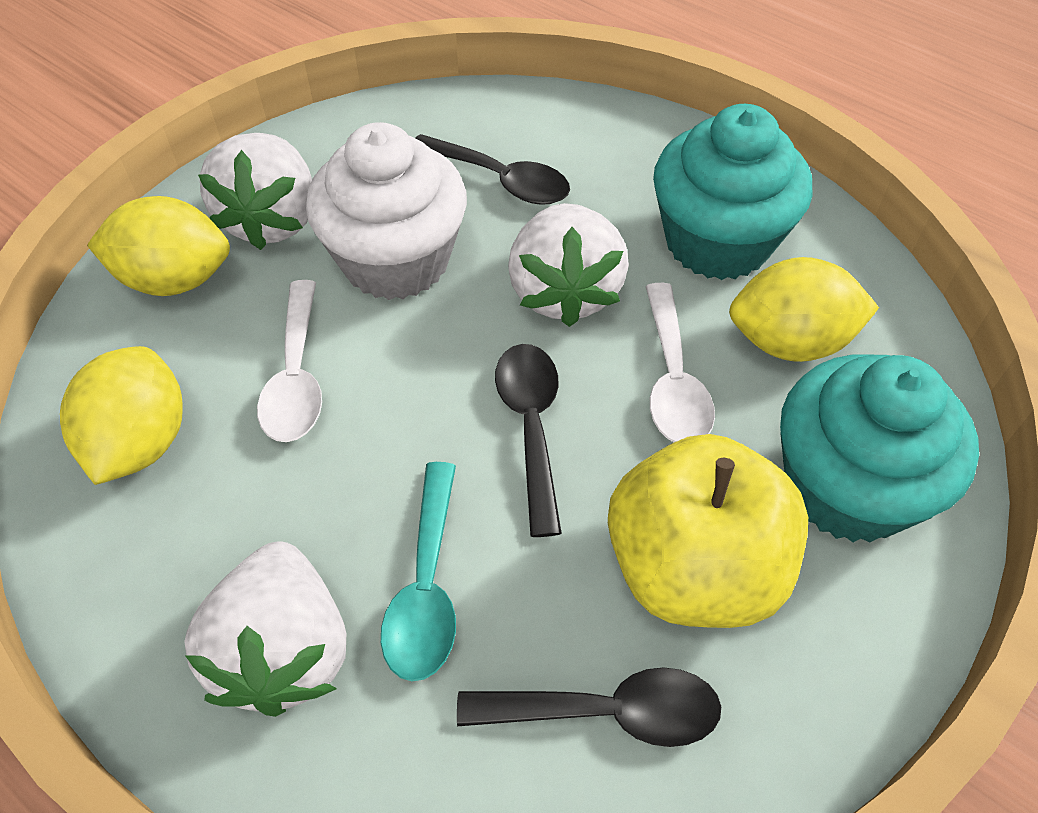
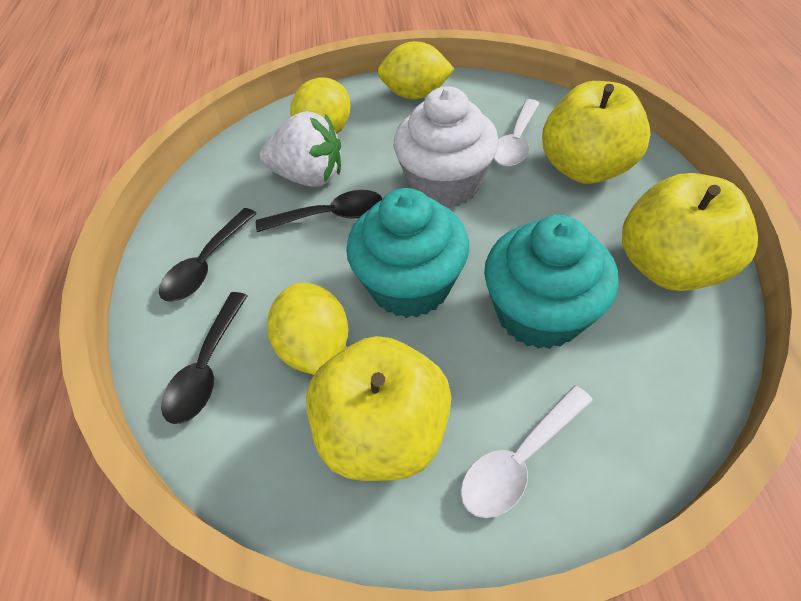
turquoise spoon: 1 -> 0
white strawberry: 3 -> 1
yellow apple: 1 -> 3

